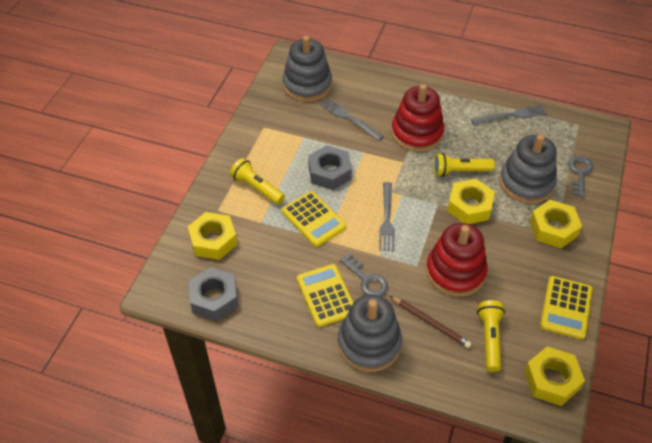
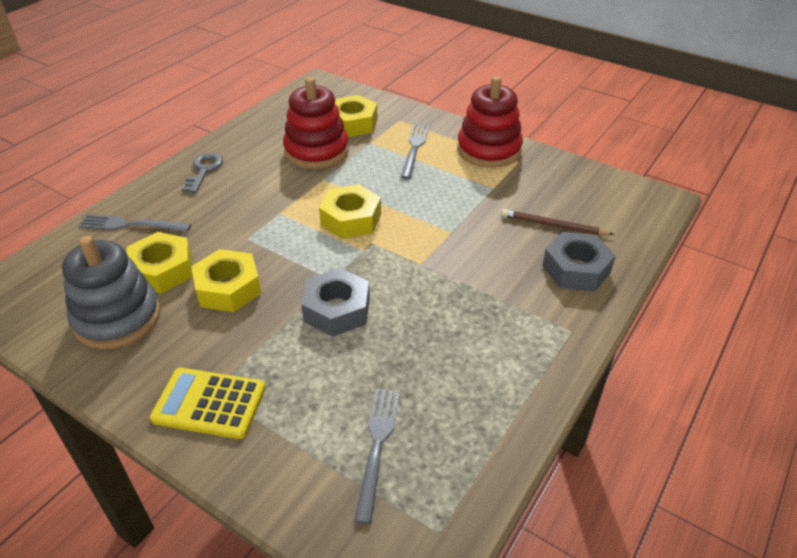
grey key: 2 -> 1
grey stacking toy: 3 -> 1
yellow calculator: 3 -> 1
yellow flashlight: 3 -> 0

